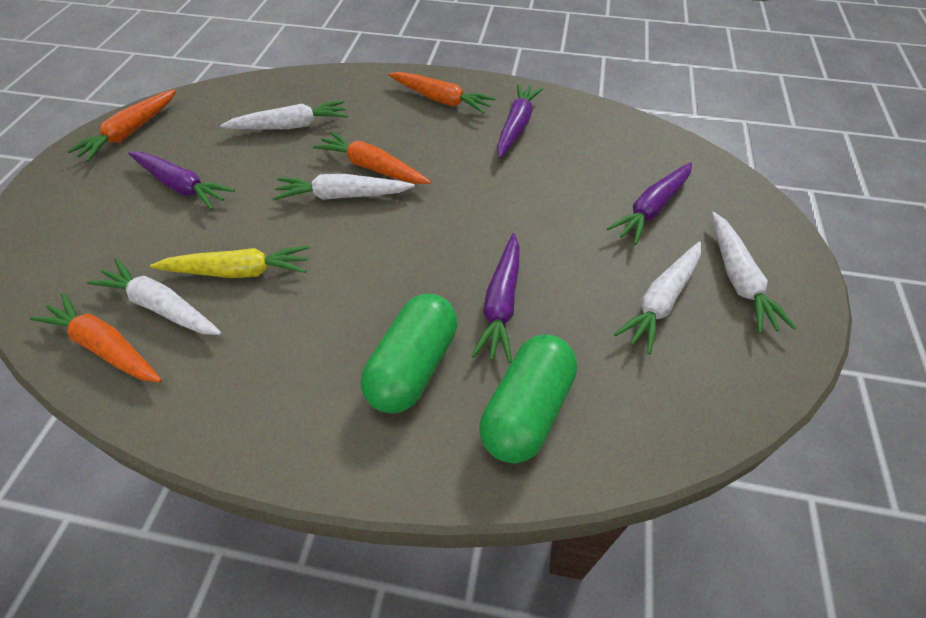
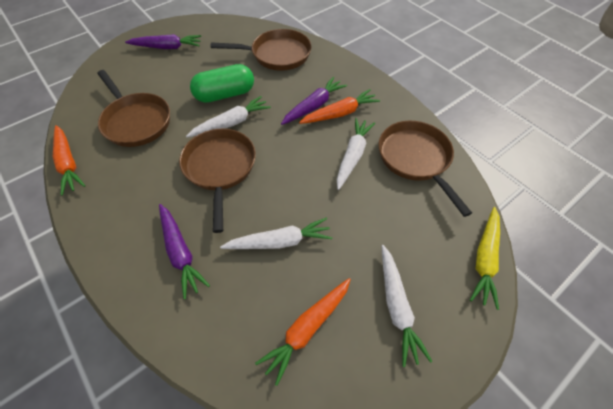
brown pan: 0 -> 4
green capsule: 2 -> 1
orange carrot: 4 -> 3
purple carrot: 4 -> 3
white carrot: 5 -> 4

